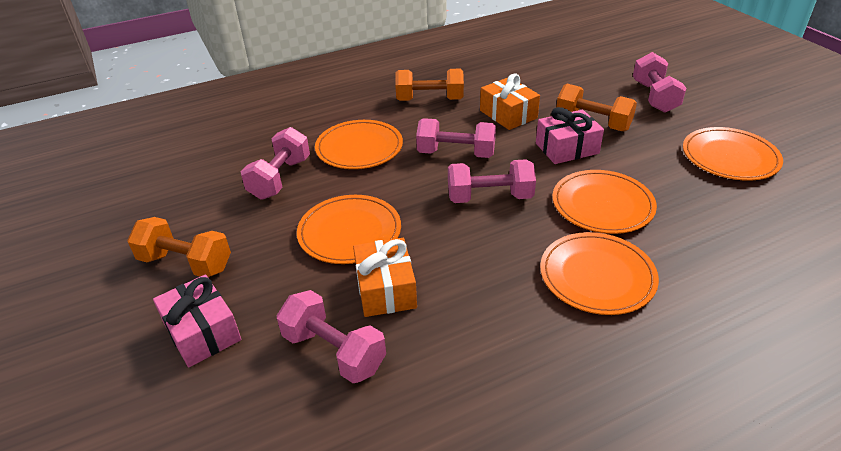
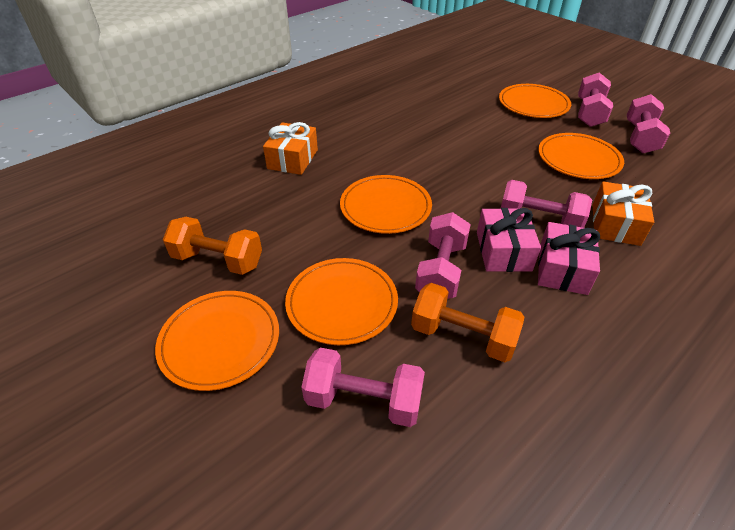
orange dumbbell: 3 -> 2

